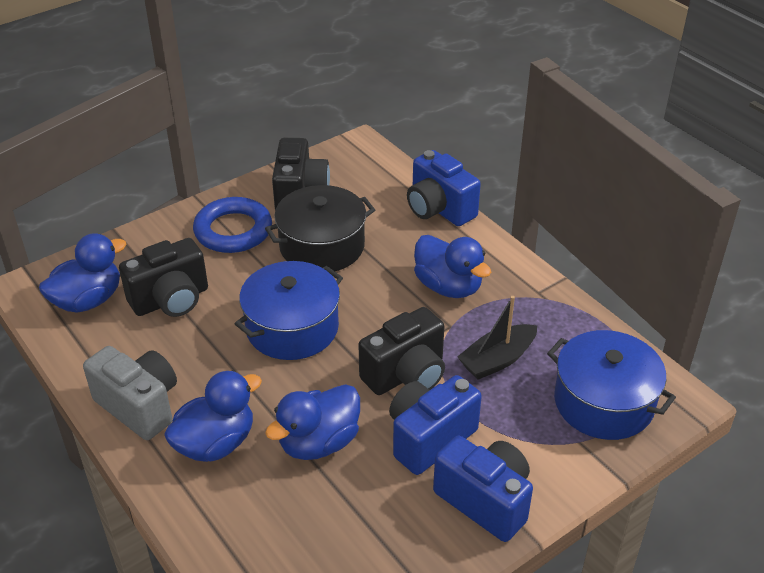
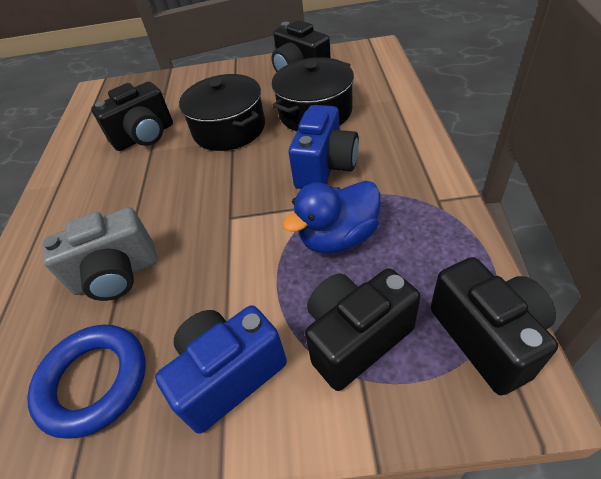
black boat: 1 -> 0
black camera: 3 -> 4
black pot: 1 -> 2
blue camera: 3 -> 2
blue duck: 4 -> 1
blue pot: 2 -> 0

